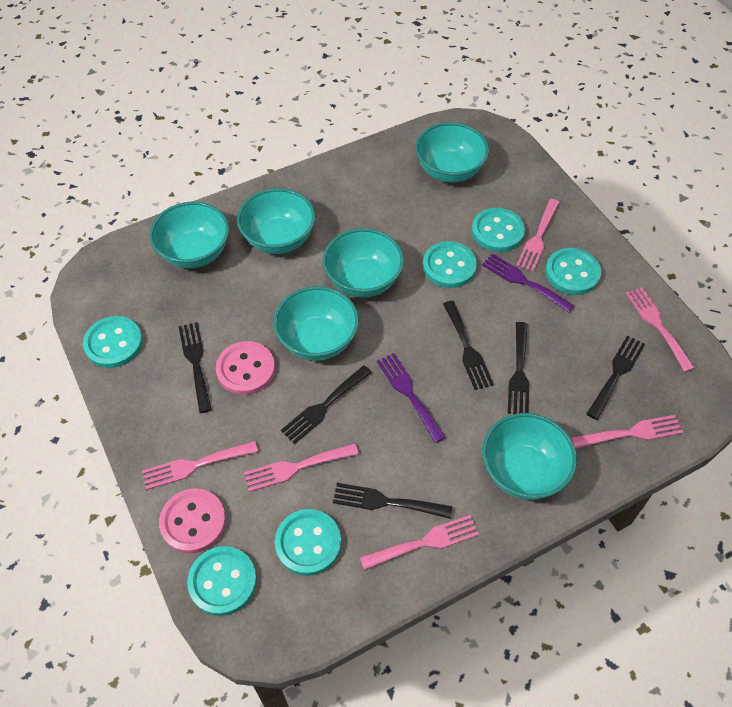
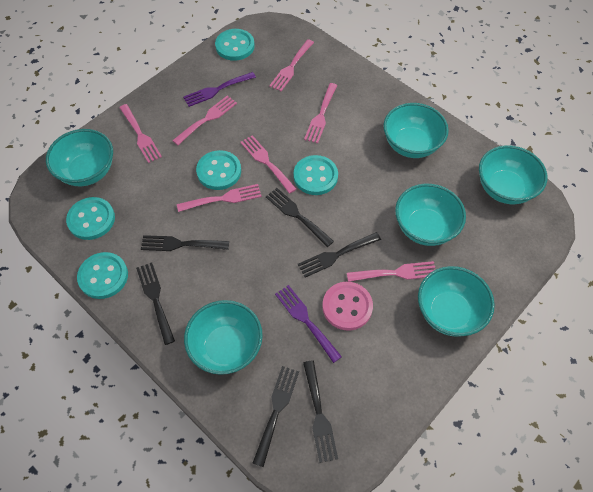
pink button: 2 -> 1
pink fork: 6 -> 7
turquoise button: 6 -> 5

